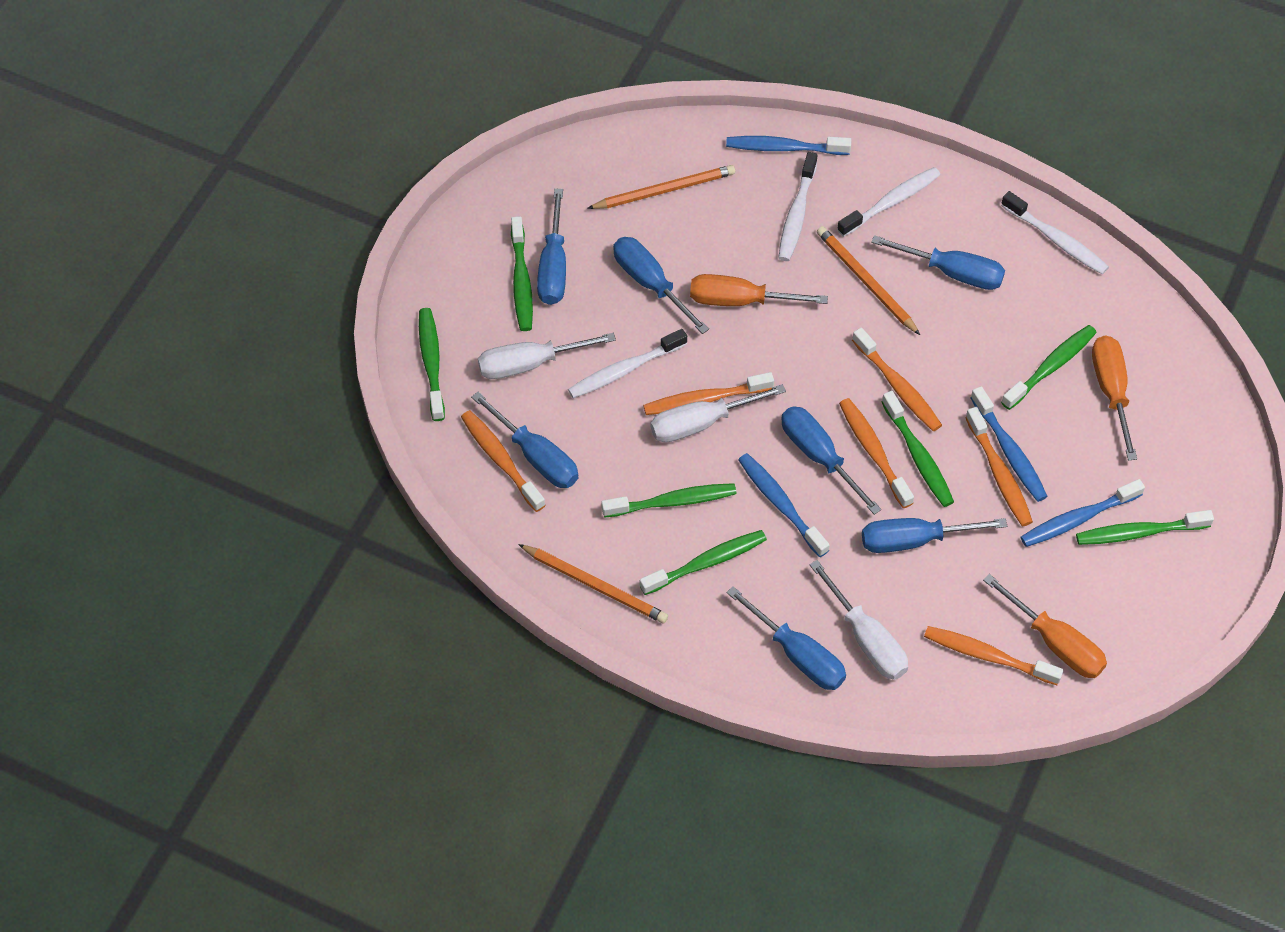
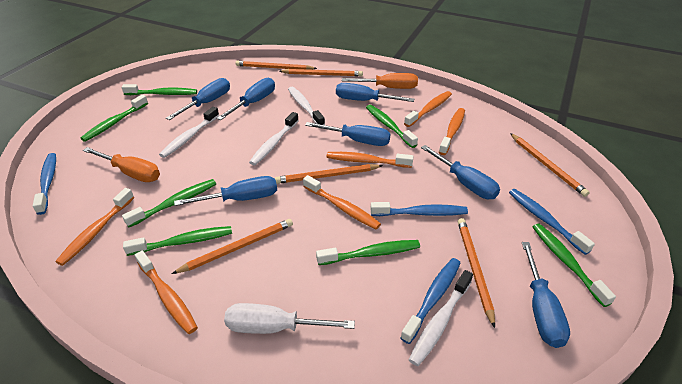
orange pencil: 3 -> 6
orange screwdriver: 3 -> 2
white screwdriver: 3 -> 1

